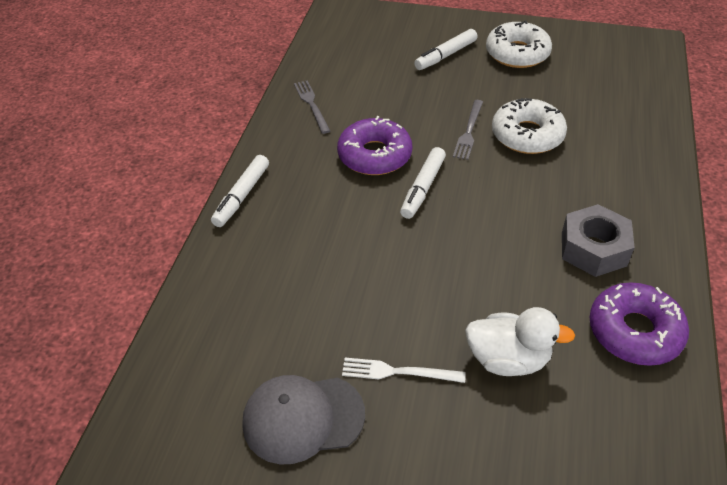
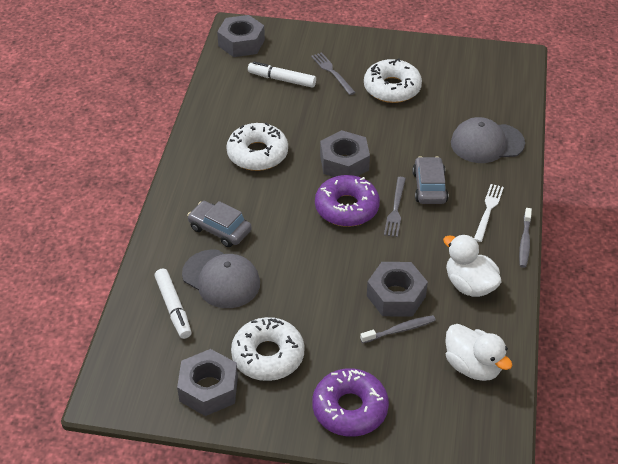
grey cap: 1 -> 2
grey car: 0 -> 2
grey nut: 1 -> 4
grey toothbrush: 0 -> 2
white donut: 2 -> 3
white duck: 1 -> 2
white marker: 3 -> 2

